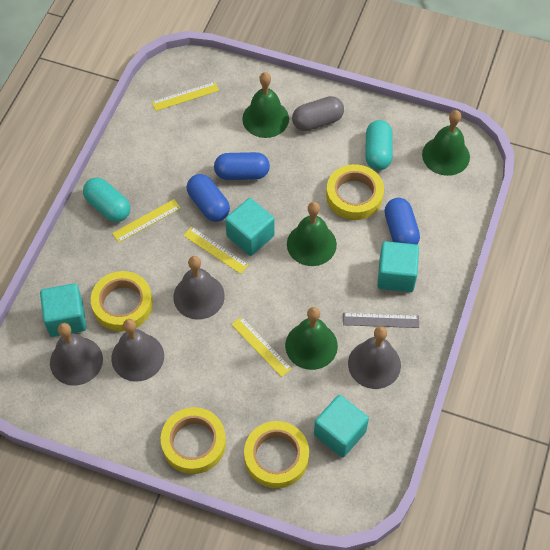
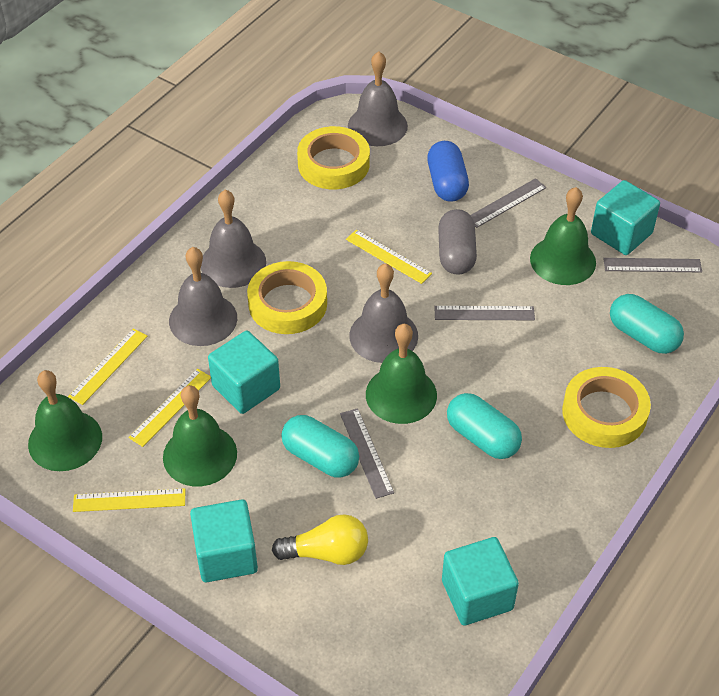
blue capsule: 3 -> 1
grey ruler: 1 -> 4
turquoise capsule: 2 -> 3
yellow light bulb: 0 -> 1
yellow tape: 4 -> 3

